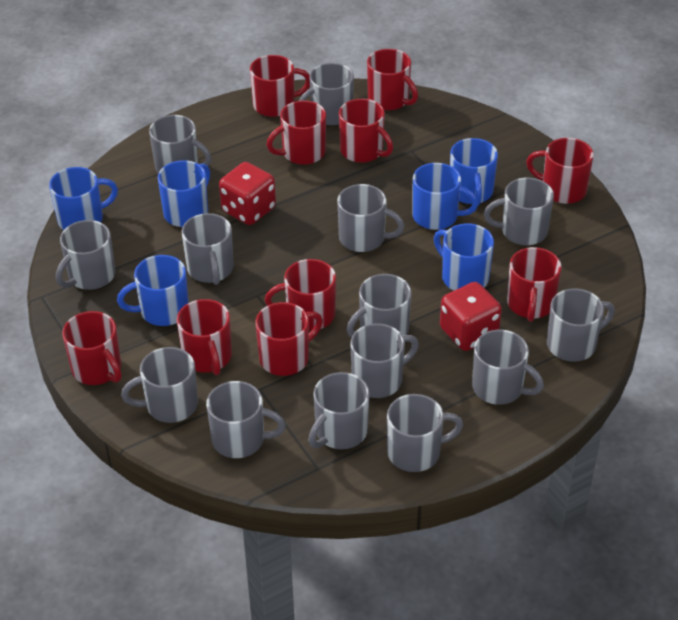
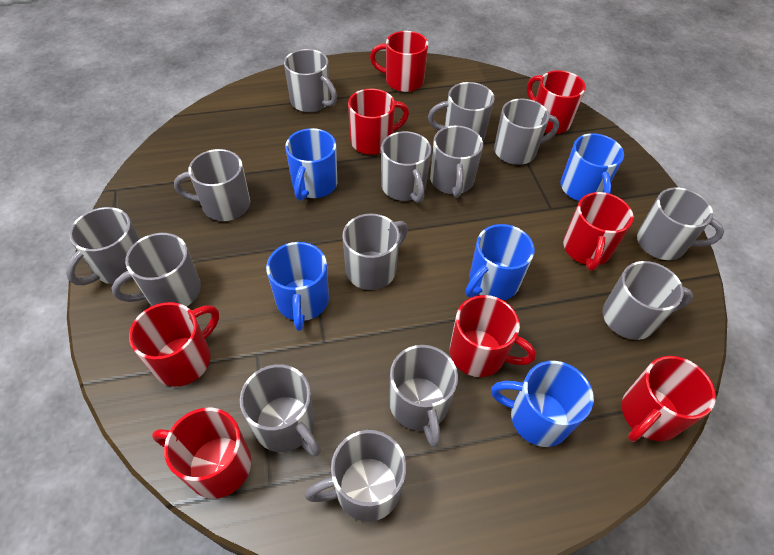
blue mug: 6 -> 5
red dice: 2 -> 0
red mug: 10 -> 8

